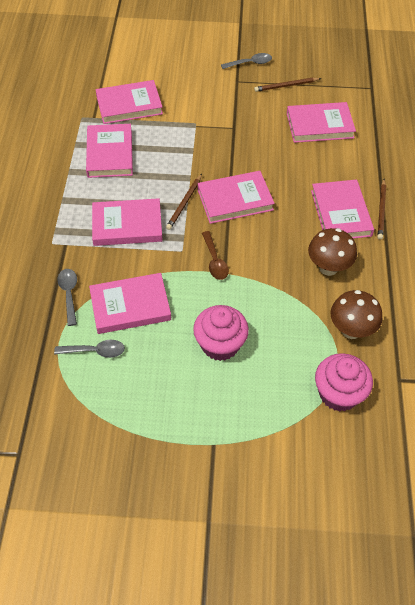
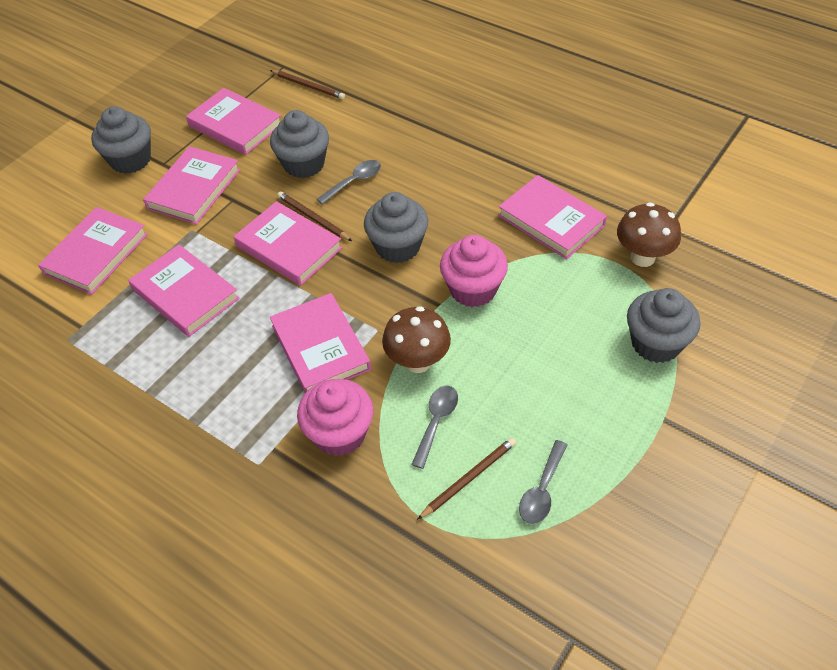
brown spoon: 1 -> 0
grey cupcake: 0 -> 4

